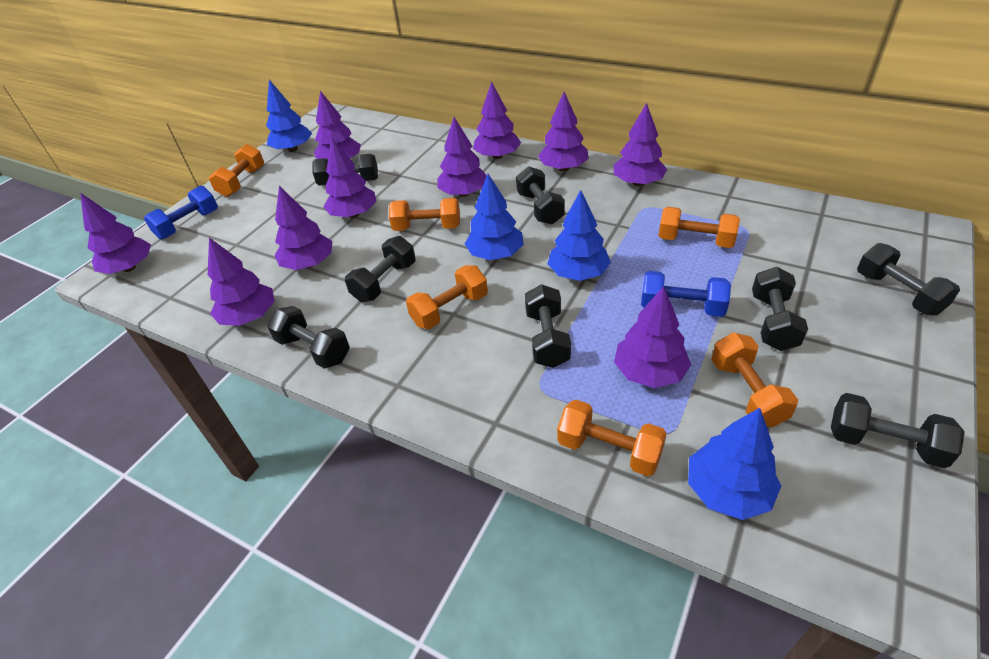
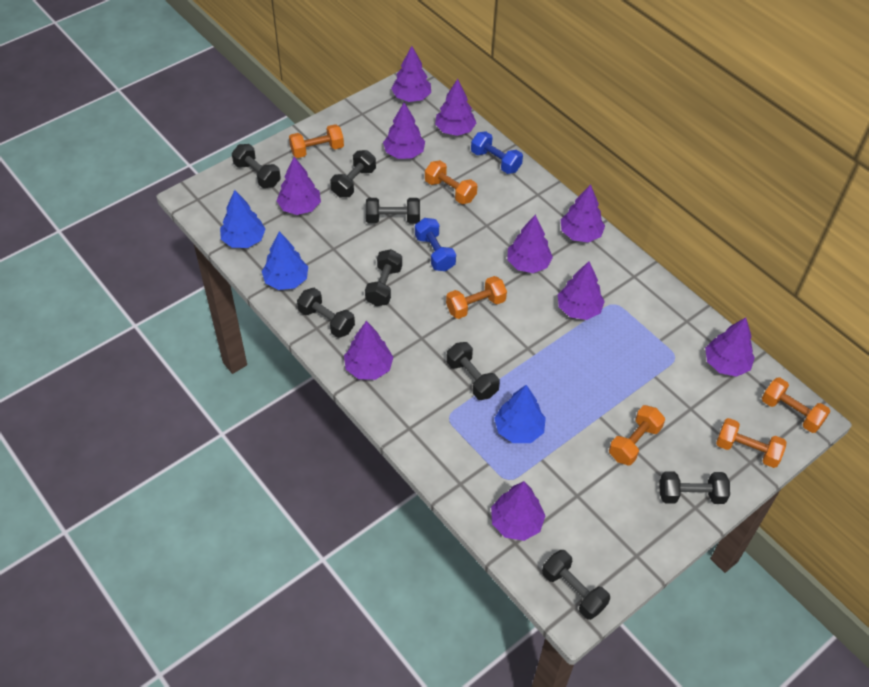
blue tree: 4 -> 3

